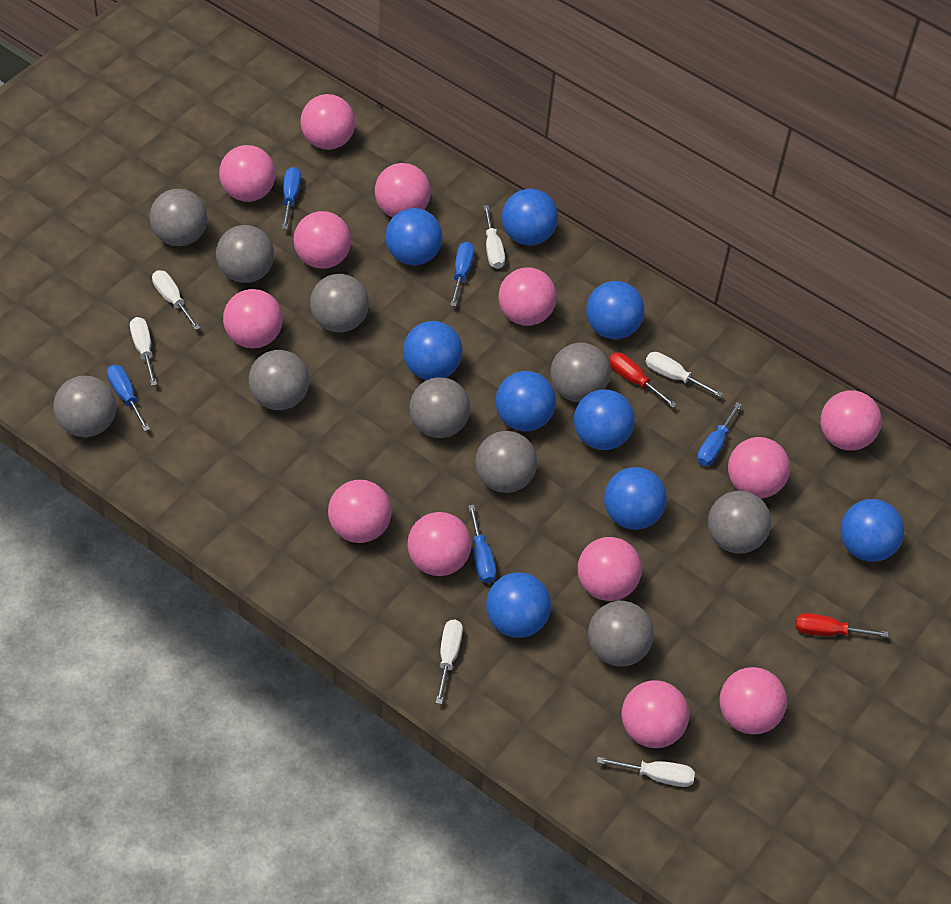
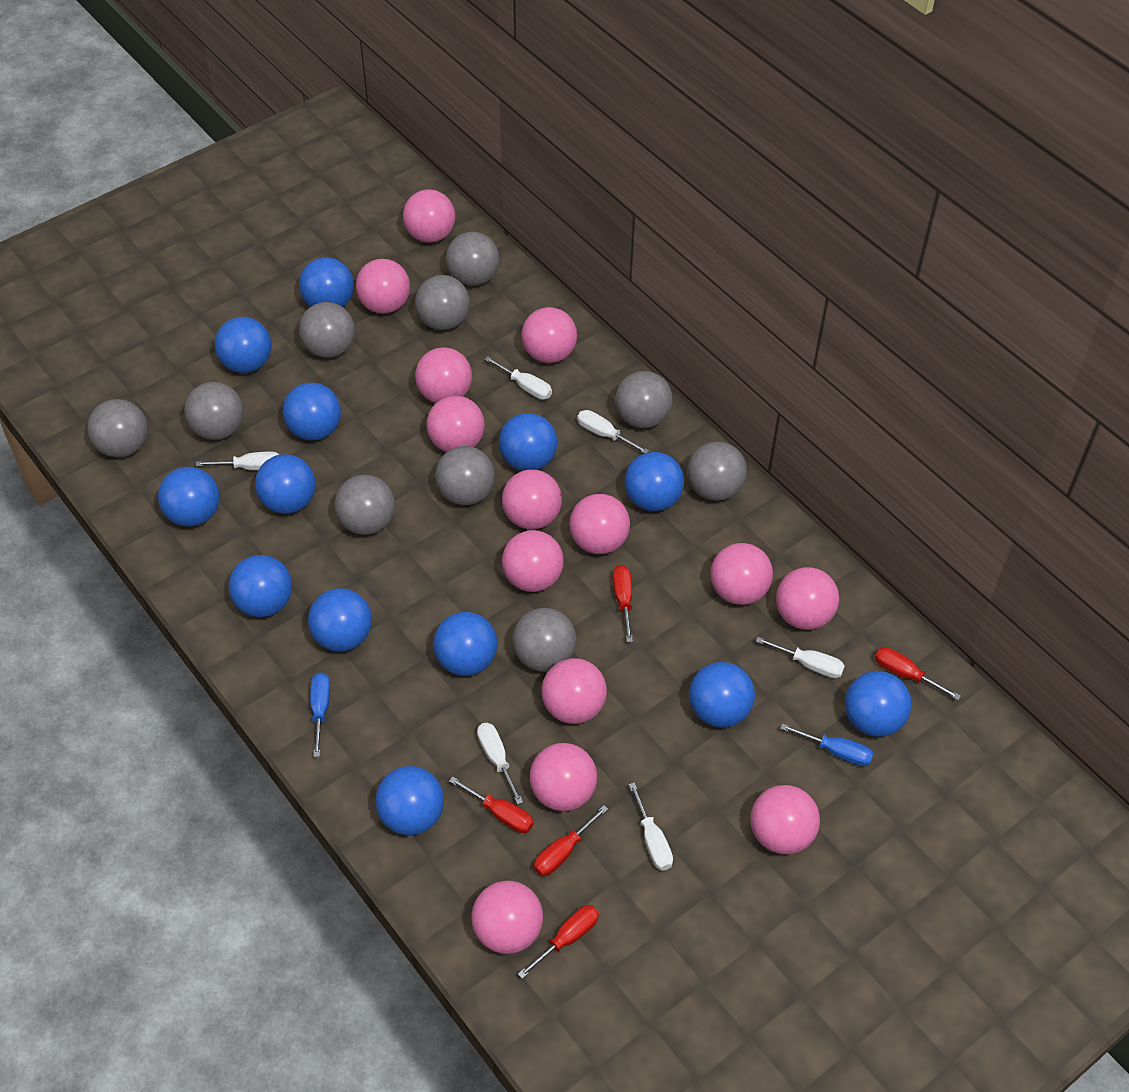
blue ball: 9 -> 13
blue screwdriver: 5 -> 2
pink ball: 13 -> 14
red screwdriver: 2 -> 5

